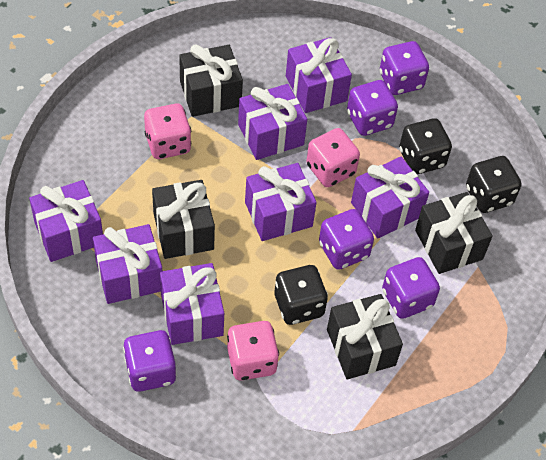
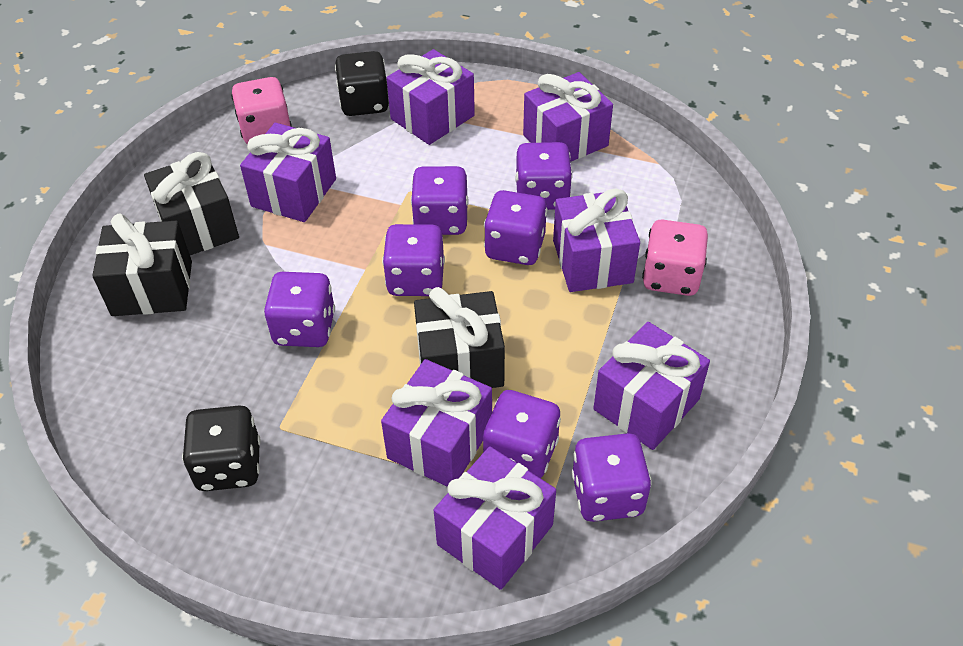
black dice: 3 -> 2
black gift: 4 -> 3
pink dice: 3 -> 2
purple dice: 5 -> 7

